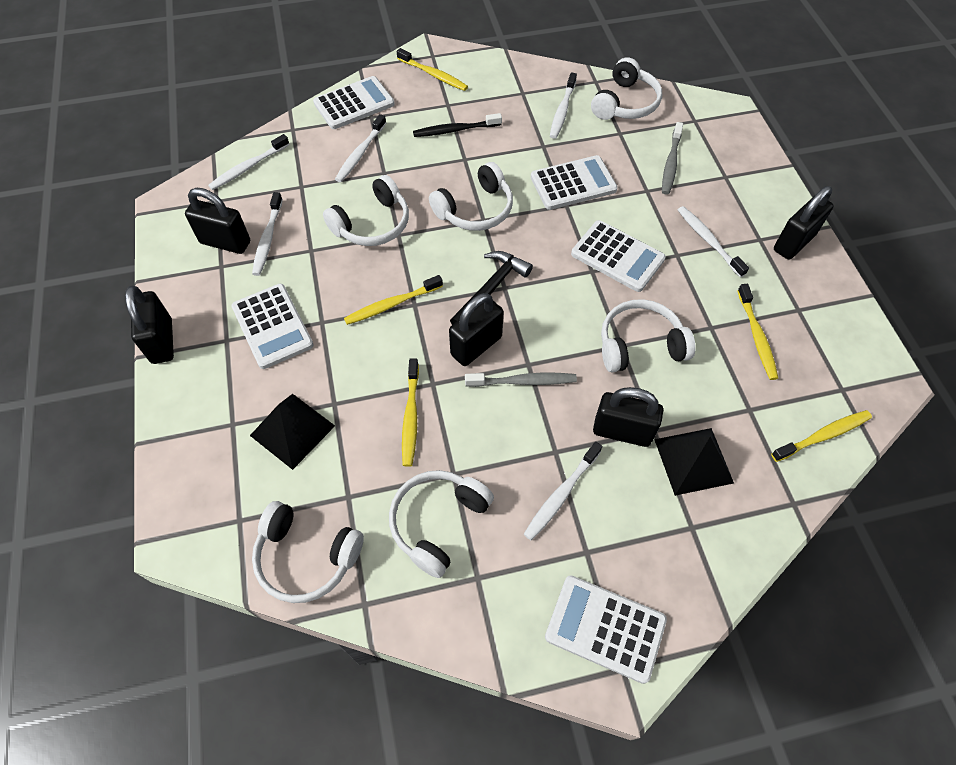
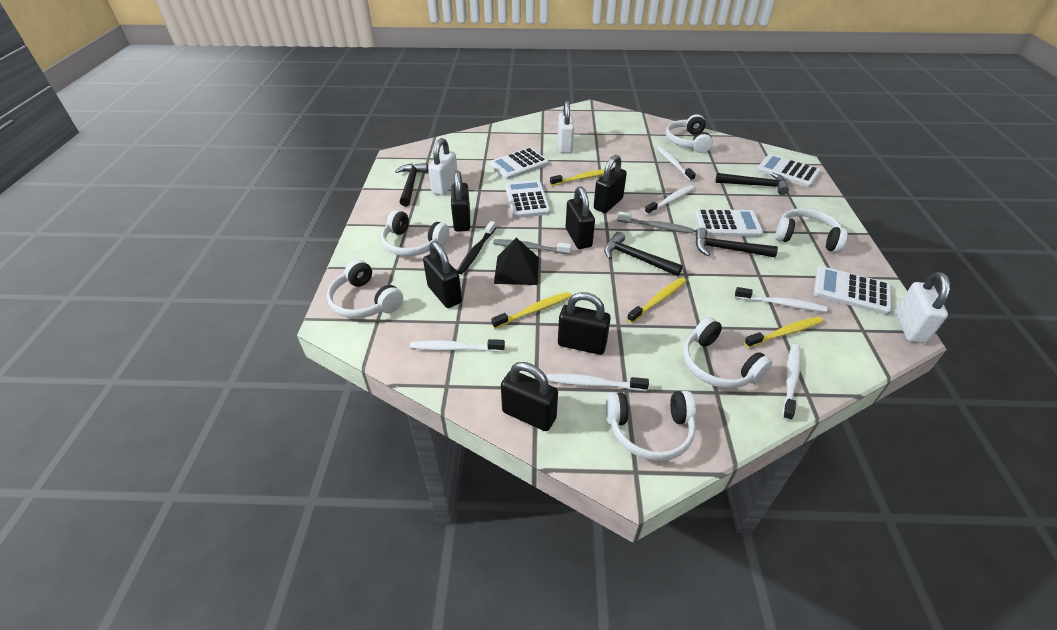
black hammer: 1 -> 4
black padlock: 5 -> 6
black pyramid: 2 -> 1
white padlock: 0 -> 3
yellow toothbrush: 5 -> 4

